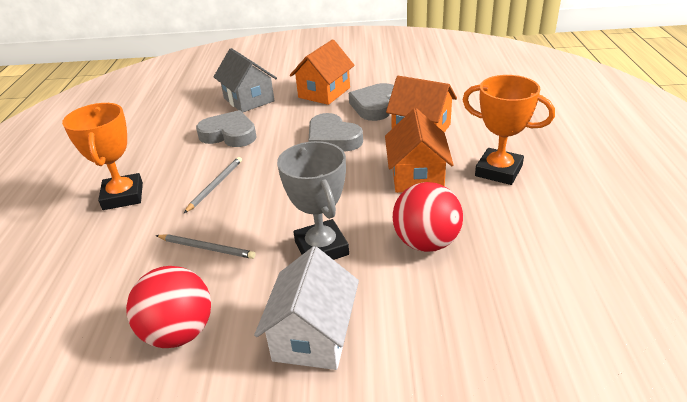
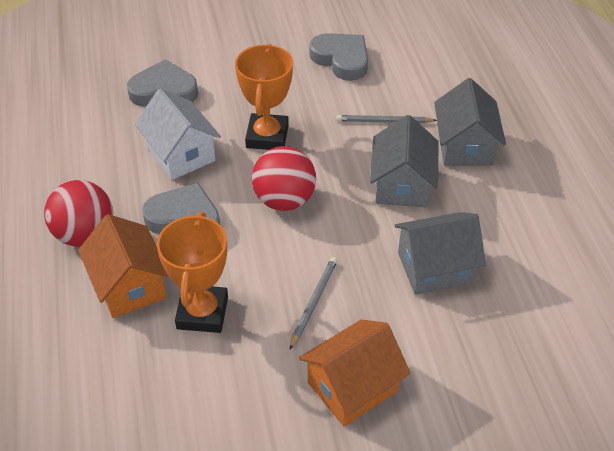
grey house: 1 -> 3
grey trophy: 1 -> 0
orange house: 3 -> 2

